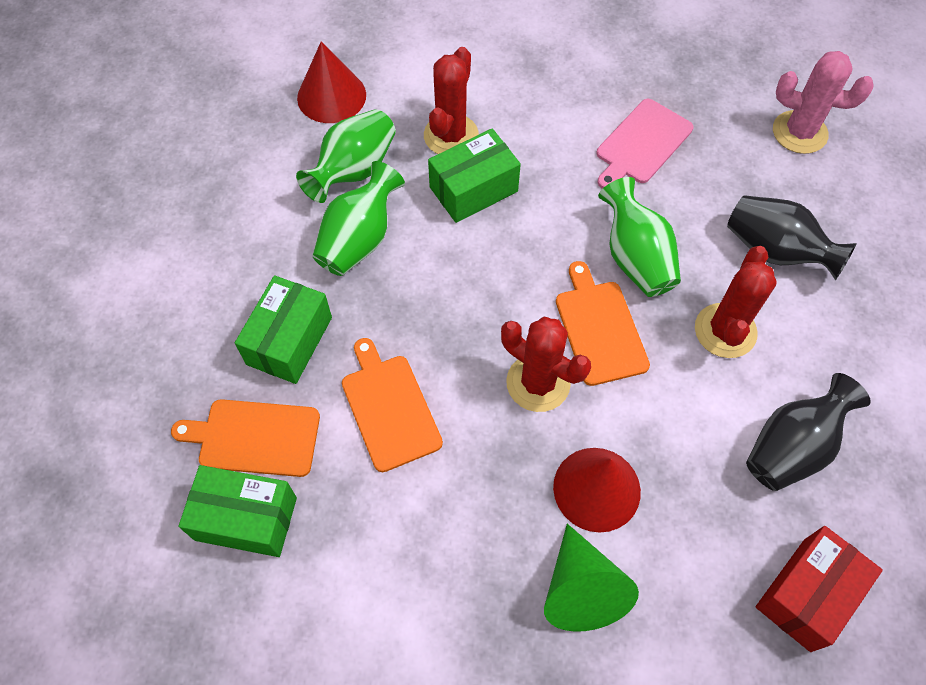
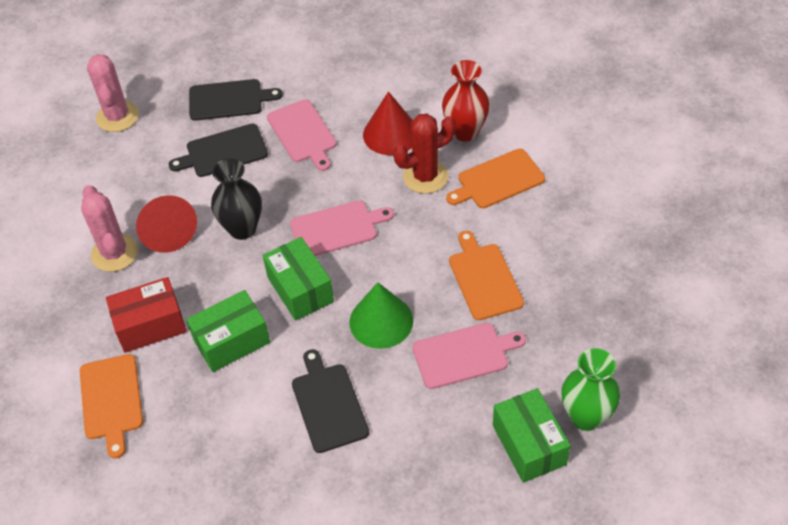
black cutting board: 0 -> 3
black vase: 2 -> 1
green vase: 3 -> 1
pink cactus: 1 -> 2
pink cutting board: 1 -> 3
red cactus: 3 -> 1
red vase: 0 -> 1

